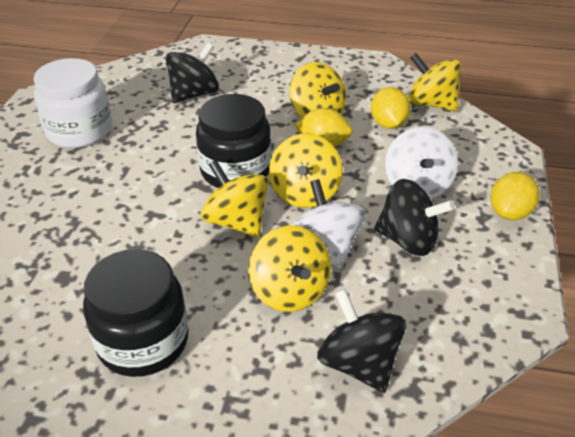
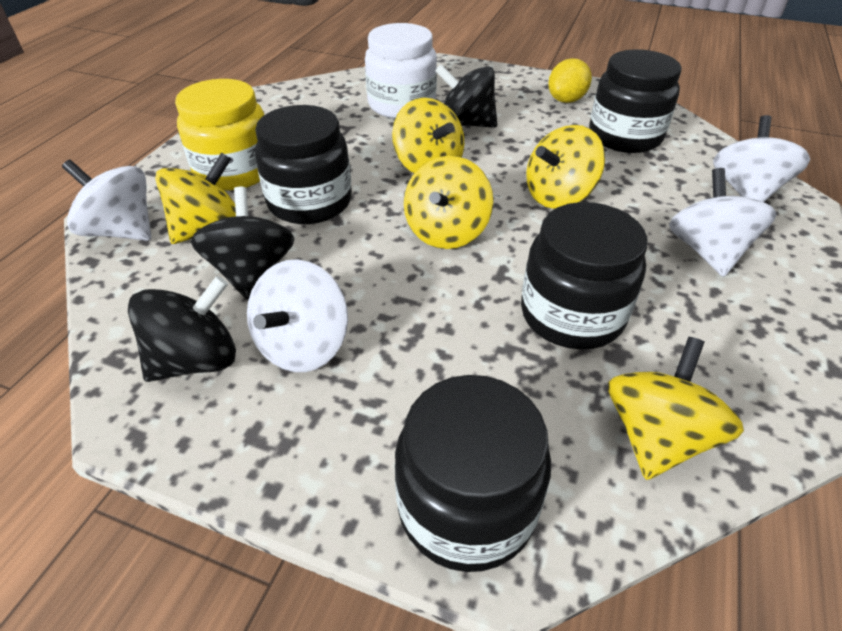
black jar: 2 -> 4
white spinning top: 2 -> 4
yellow jar: 0 -> 1
yellow lemon: 3 -> 1

